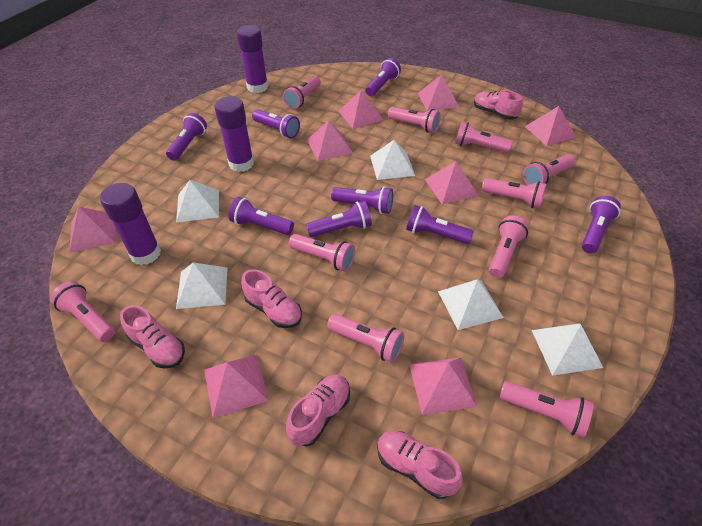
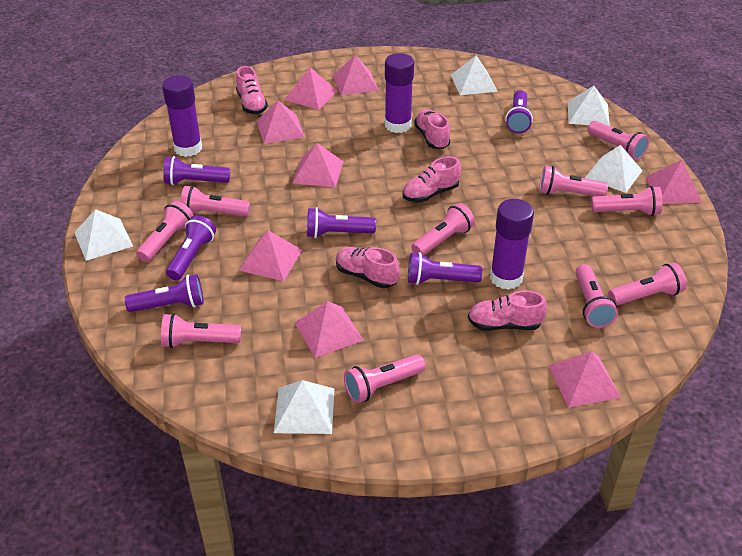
purple flashlight: 8 -> 6

